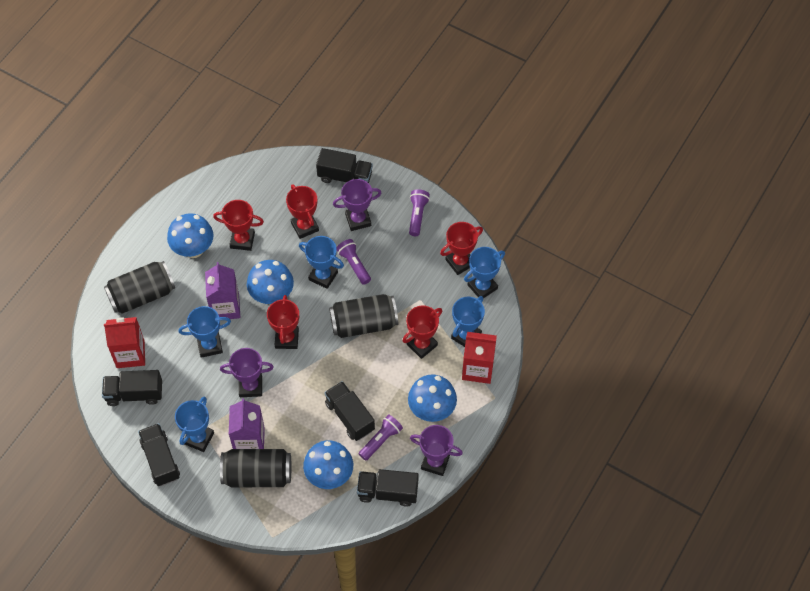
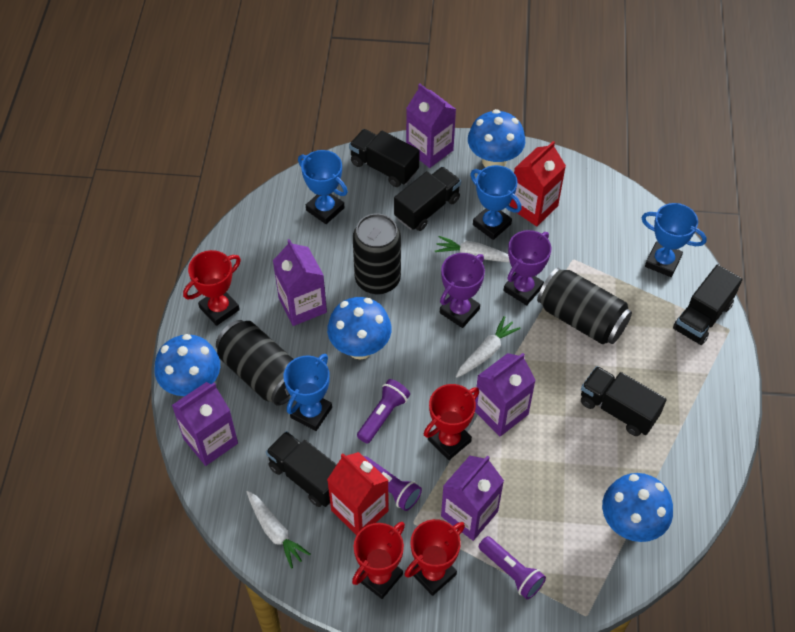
blue trophy: 5 -> 4
purple carton: 2 -> 5
purple trophy: 3 -> 2
red trophy: 5 -> 4
white carrot: 0 -> 3

